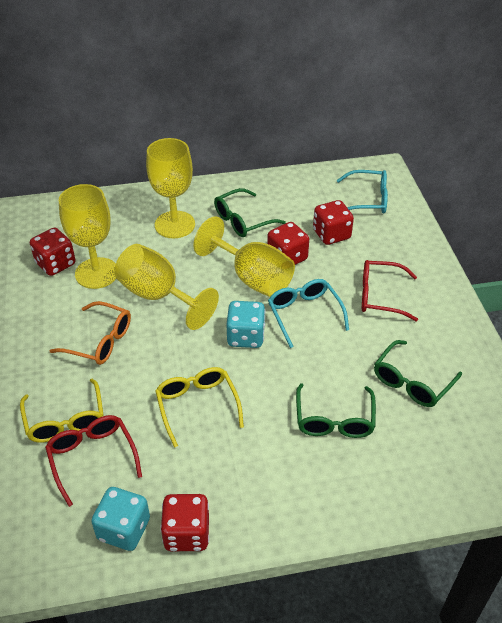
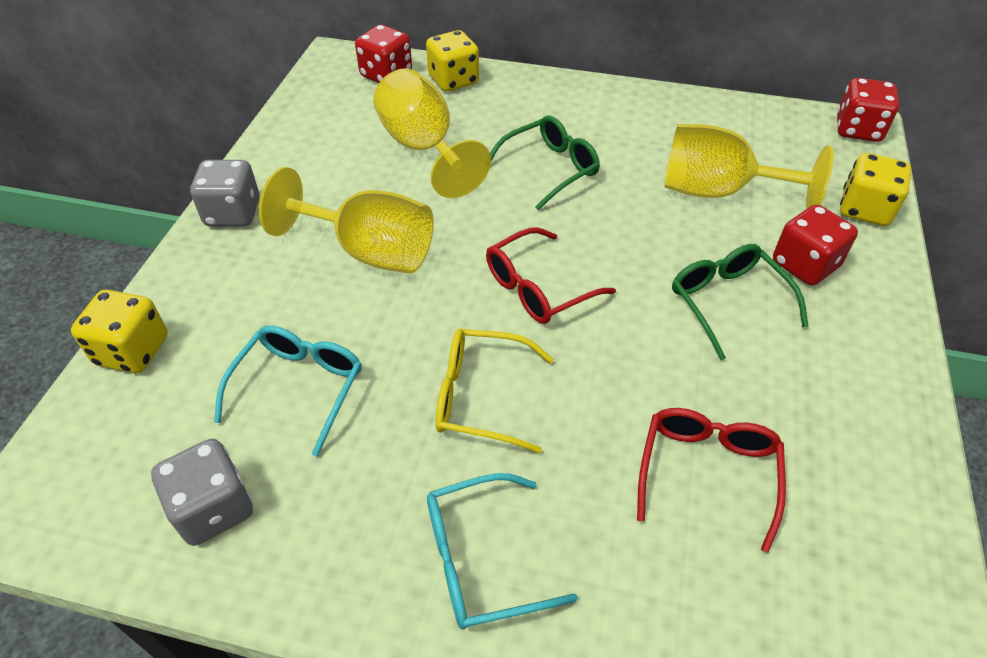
green glasses: 3 -> 2
grey dice: 0 -> 2
orange glasses: 1 -> 0
red dice: 4 -> 3
turquoise dice: 2 -> 0
yellow dice: 0 -> 3
yellow glasses: 2 -> 1
yellow goblet: 4 -> 3

